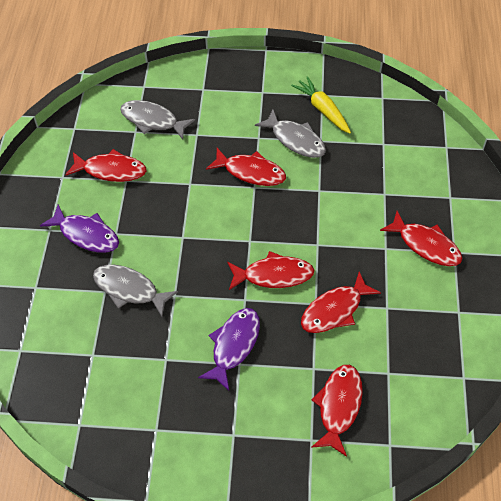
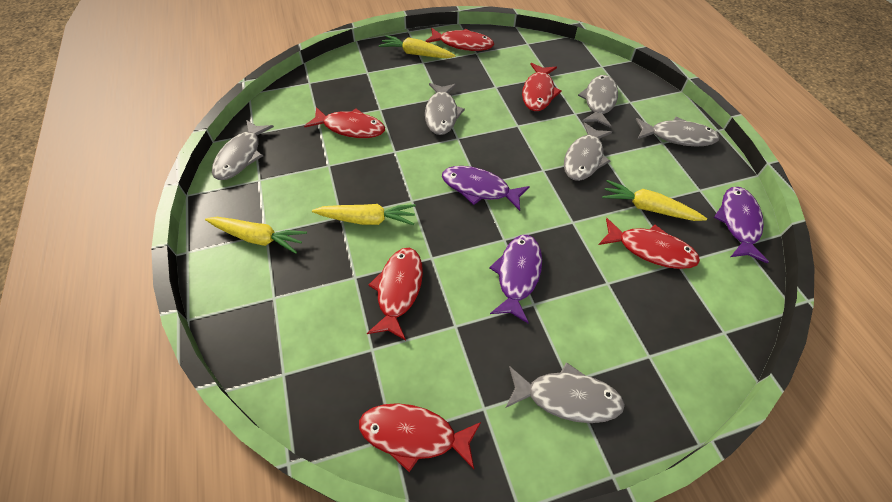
grey fish: 3 -> 6
purple fish: 2 -> 3
yellow carrot: 1 -> 4

